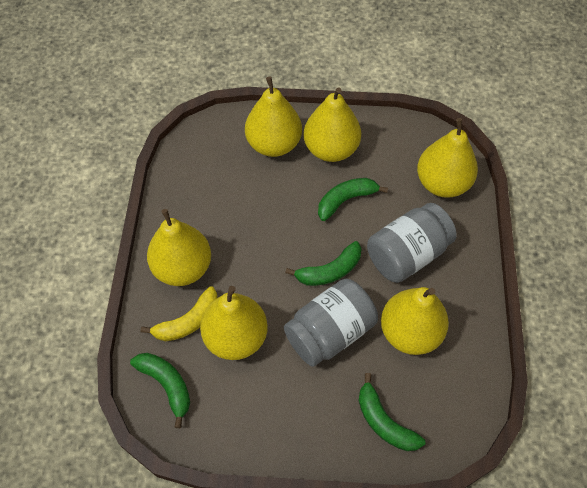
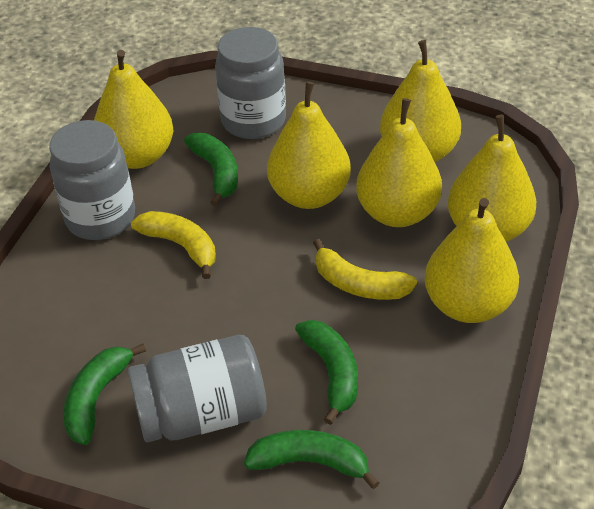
grey jar: 2 -> 3
yellow banana: 1 -> 2

